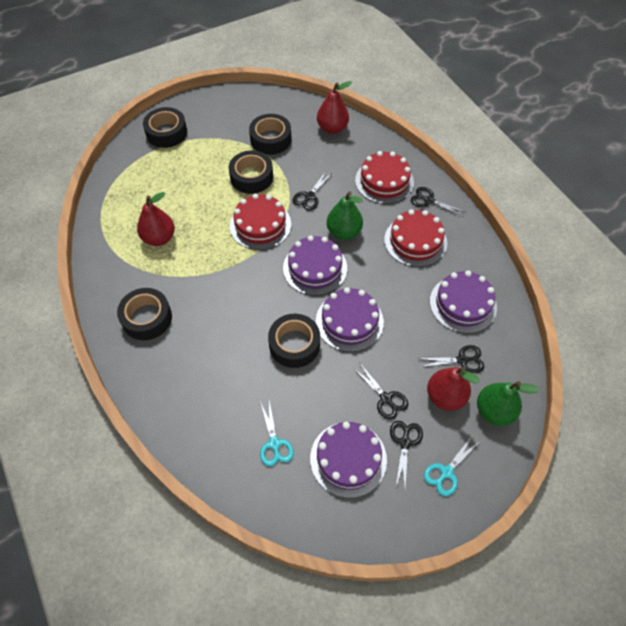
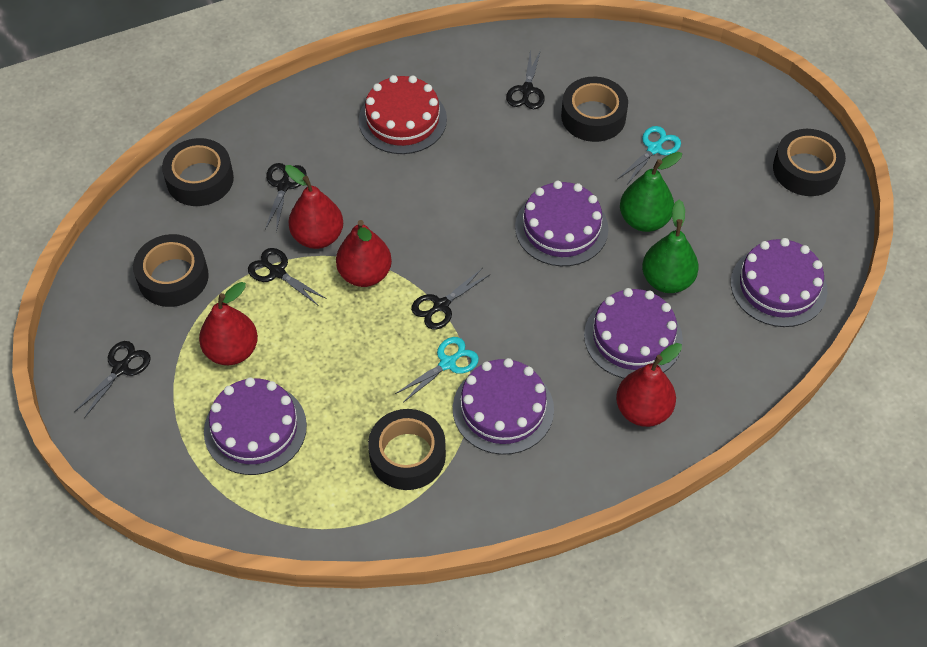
purple cake: 4 -> 5
red cake: 3 -> 1
red pear: 3 -> 4

